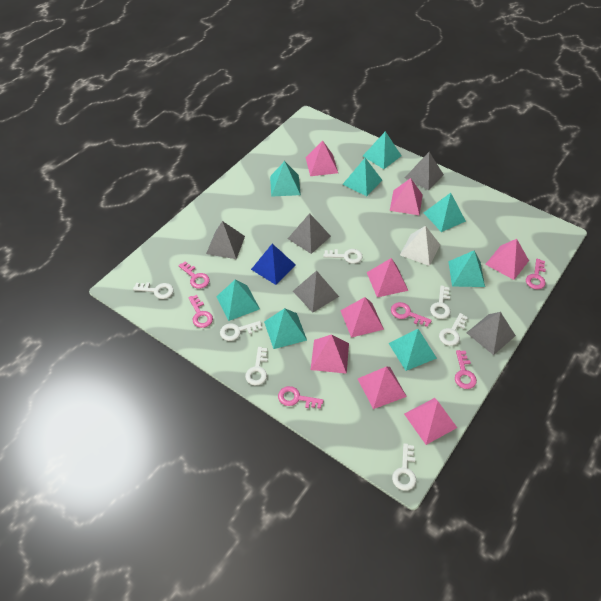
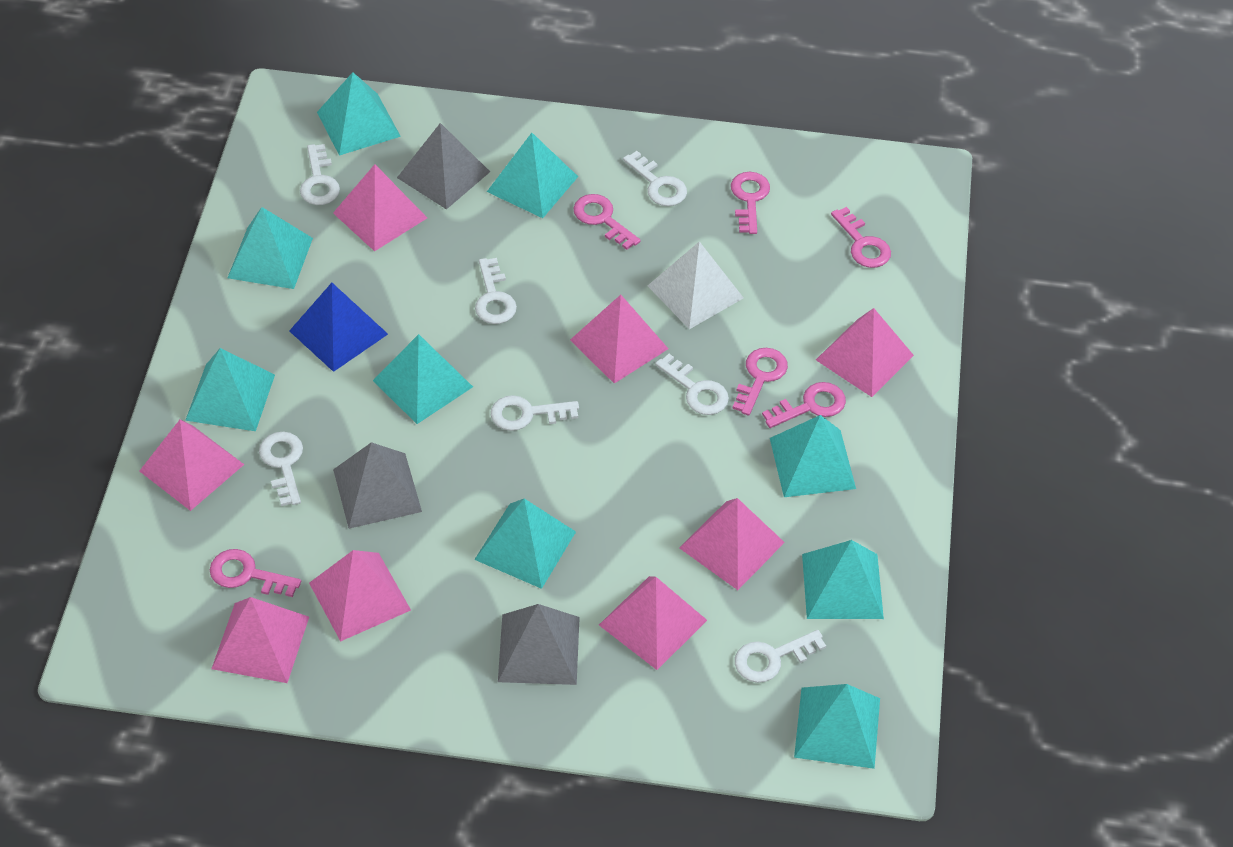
grey pyramid: 5 -> 3
turquoise pyramid: 8 -> 9

